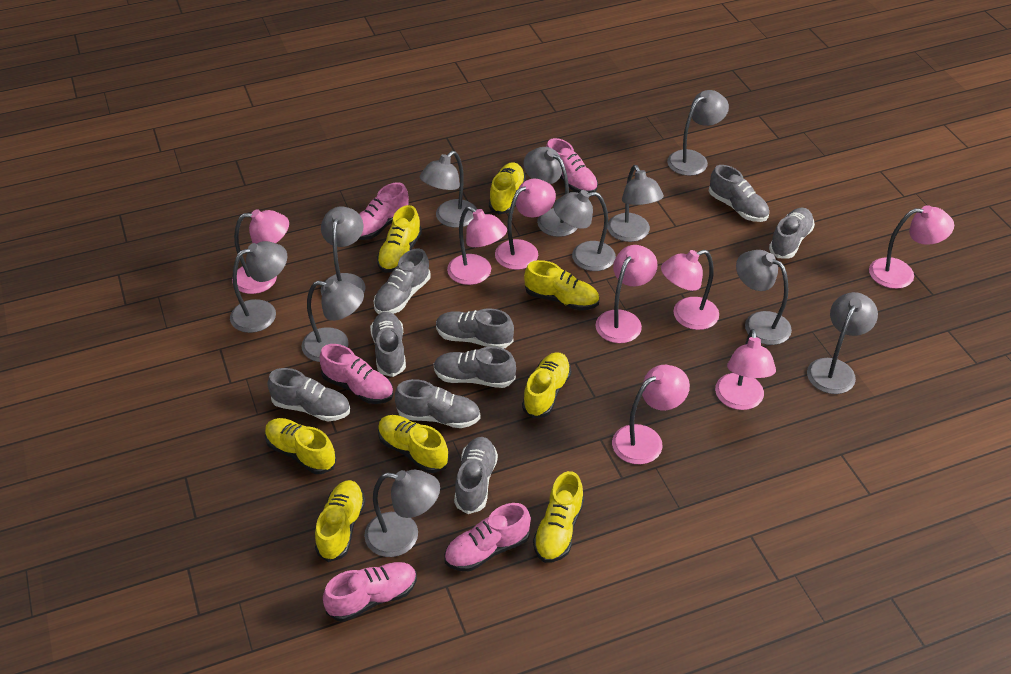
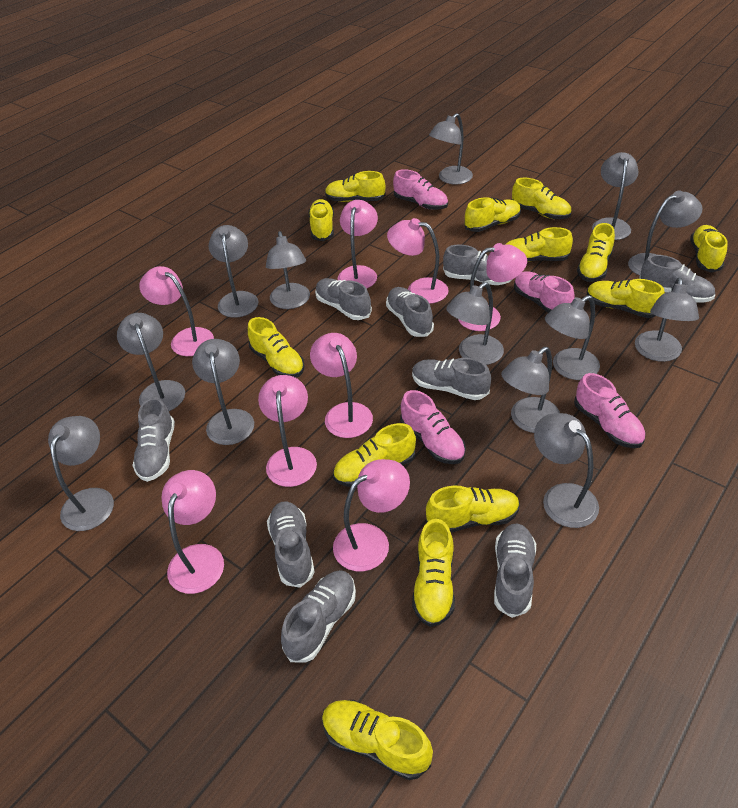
grey lamp: 11 -> 13
pink shoe: 5 -> 4
yellow shoe: 8 -> 13

